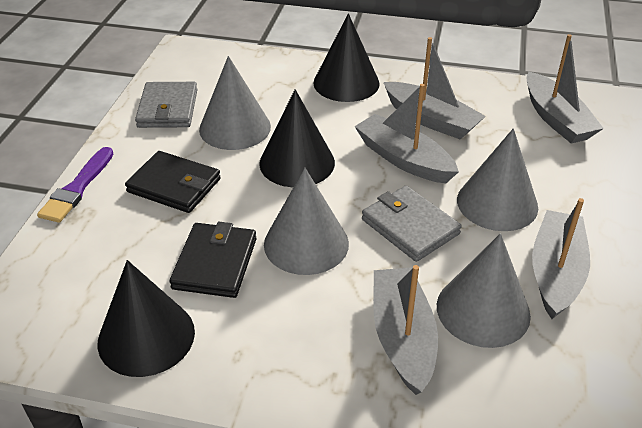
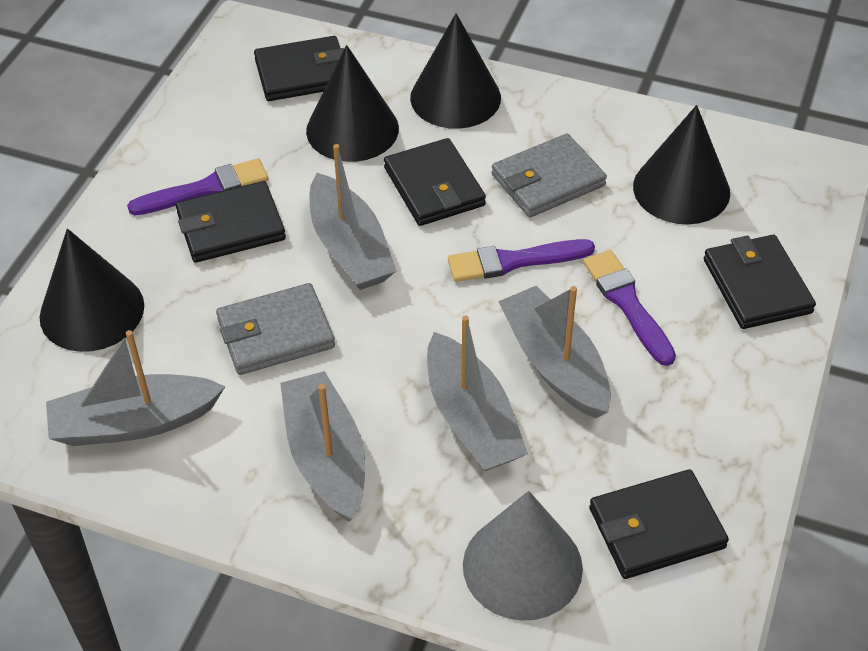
black cone: 3 -> 4
black wallet: 2 -> 5
grey cone: 4 -> 1
purple brush: 1 -> 3

